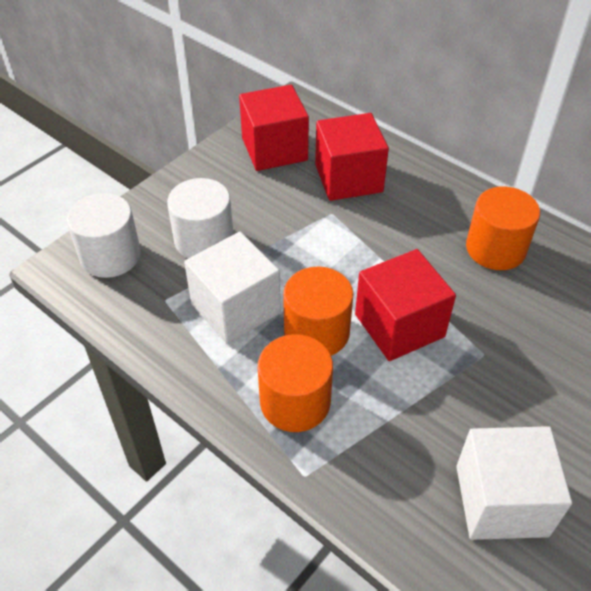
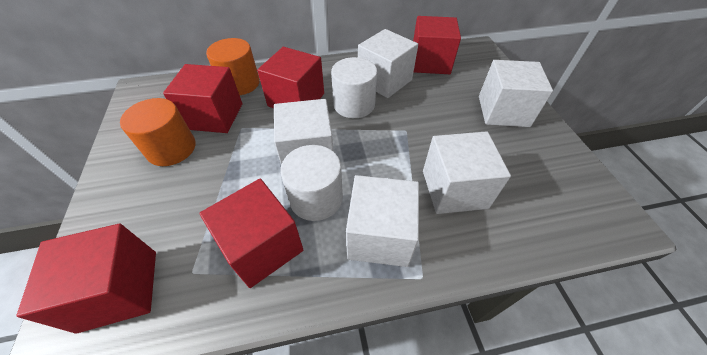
orange cylinder: 3 -> 2
red cube: 3 -> 5
white cube: 2 -> 5

